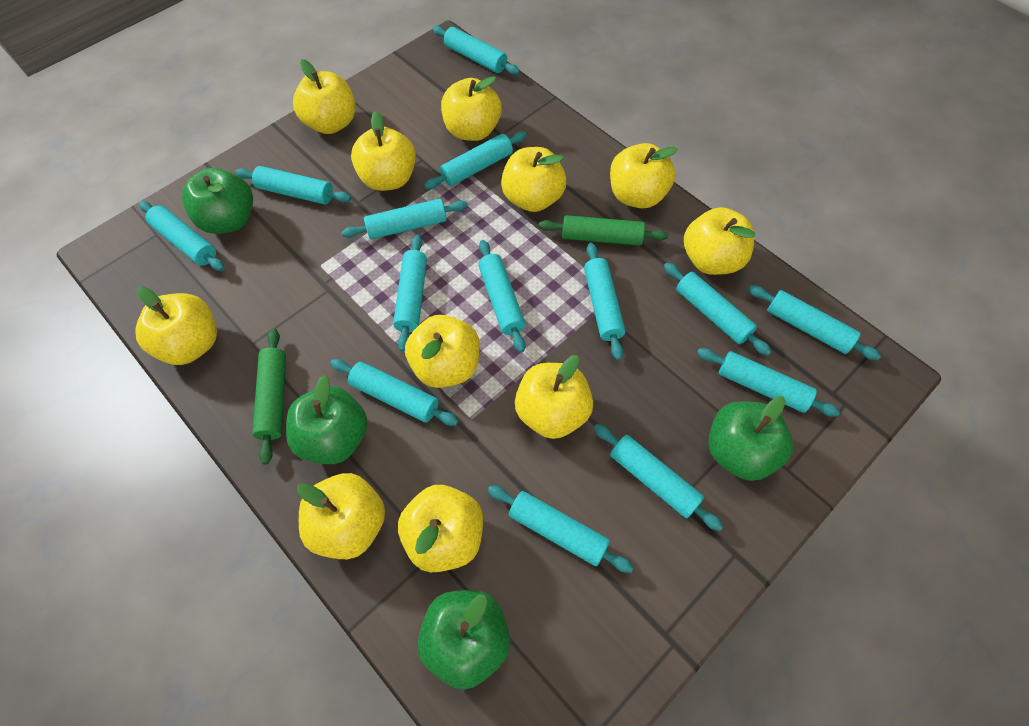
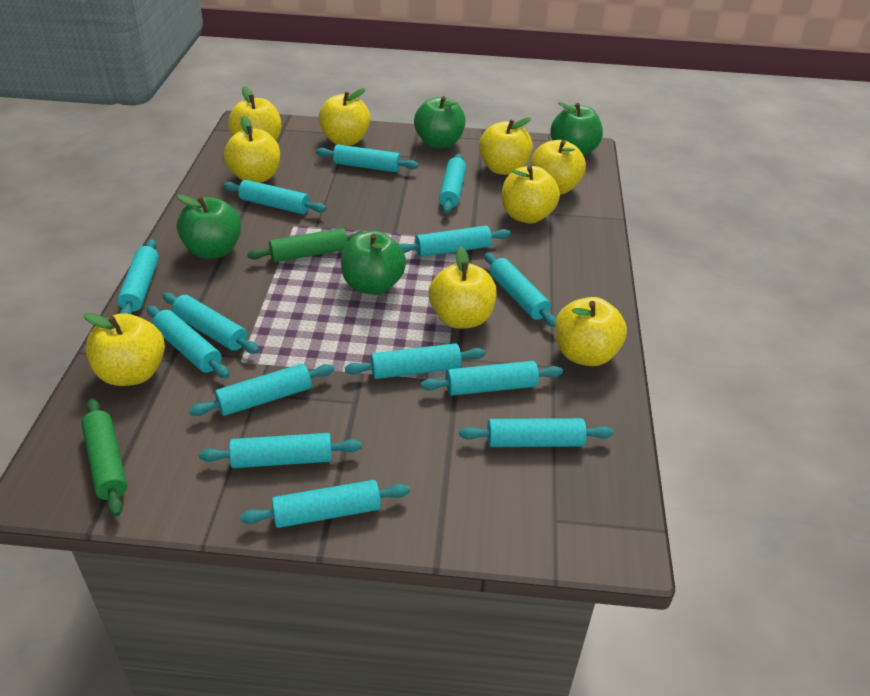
yellow apple: 11 -> 9

